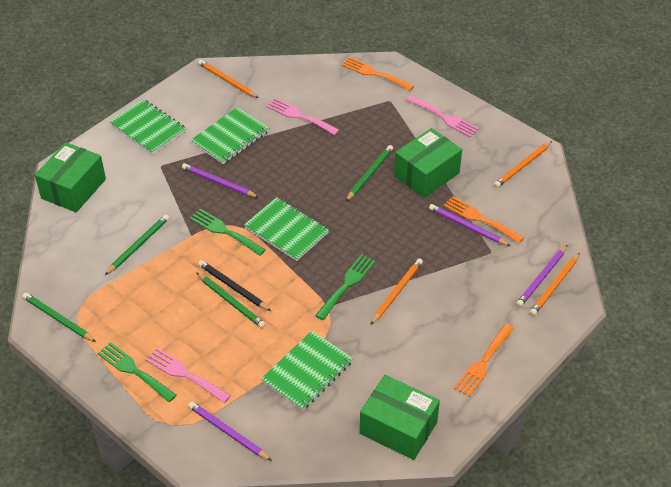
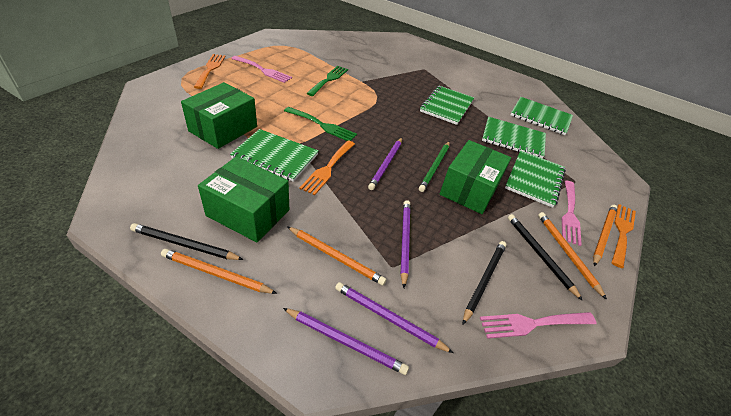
black pencil: 1 -> 3
green fork: 3 -> 2
green notebook: 4 -> 5
green pencil: 4 -> 1

